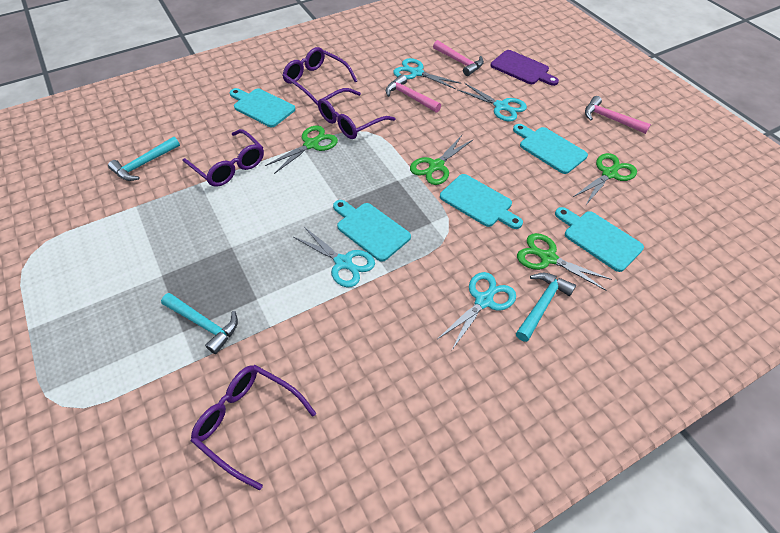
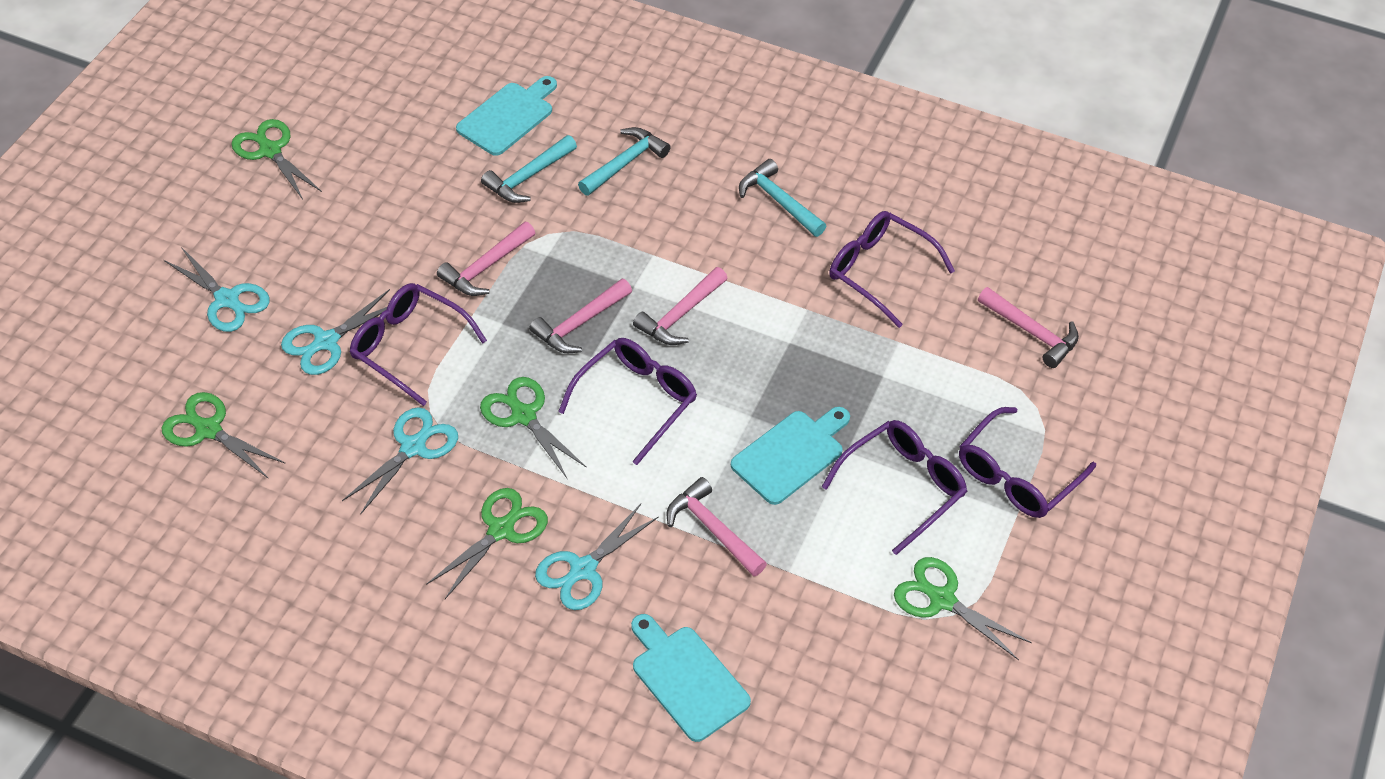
green scissors: 4 -> 5
pink hammer: 3 -> 5
purple cutting board: 1 -> 0
purple glasses: 4 -> 5
turquoise cutting board: 5 -> 3

